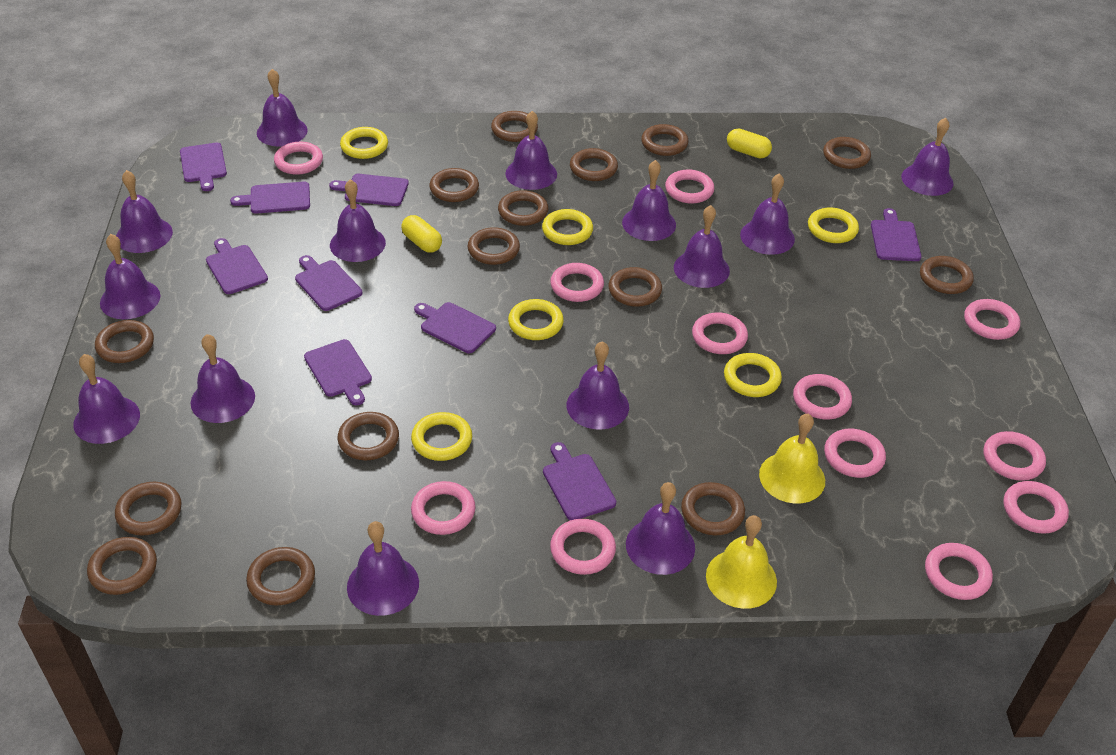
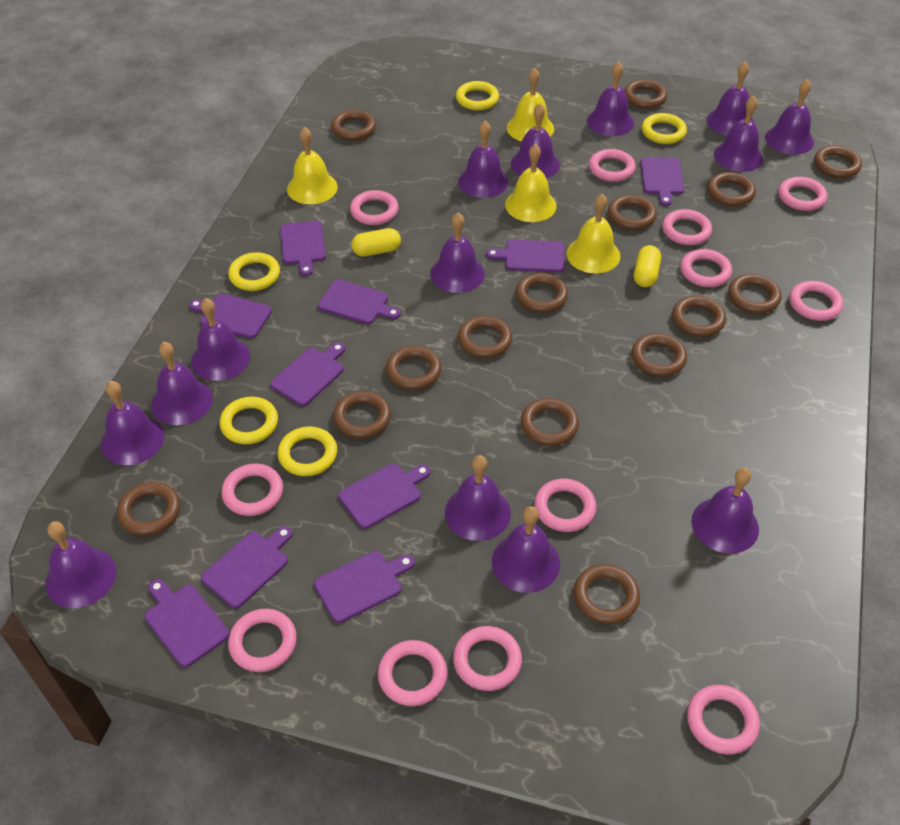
purple cutting board: 9 -> 10
yellow bell: 2 -> 4
yellow ring: 6 -> 5

